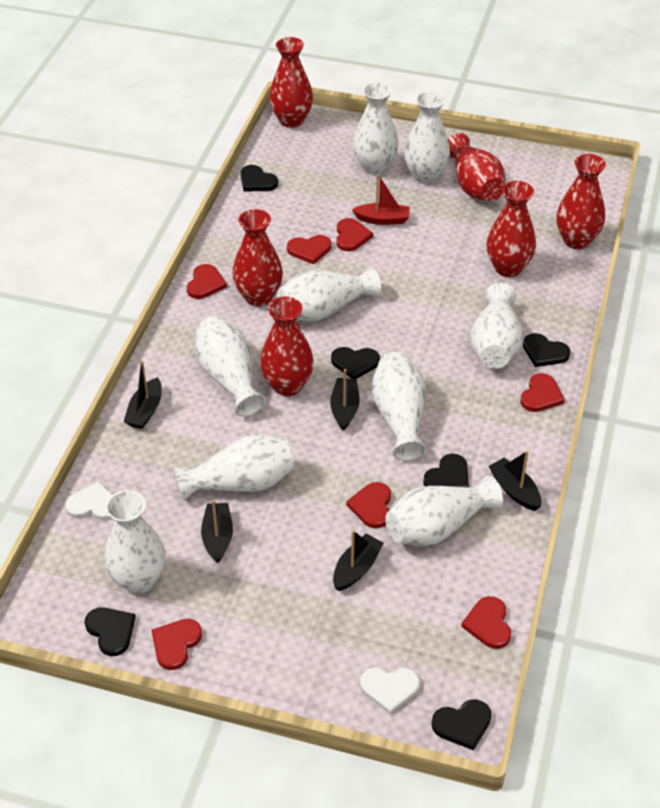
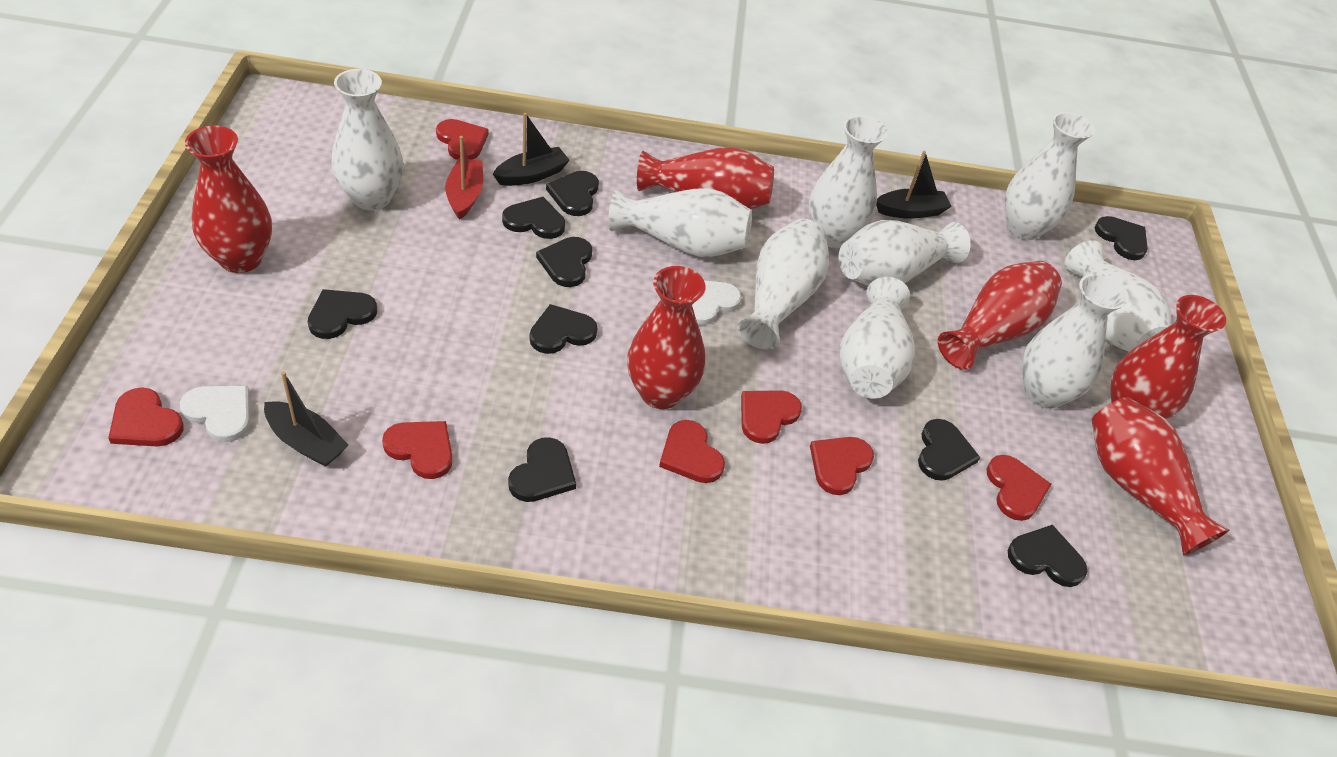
black boat: 5 -> 3
black heart: 6 -> 9

